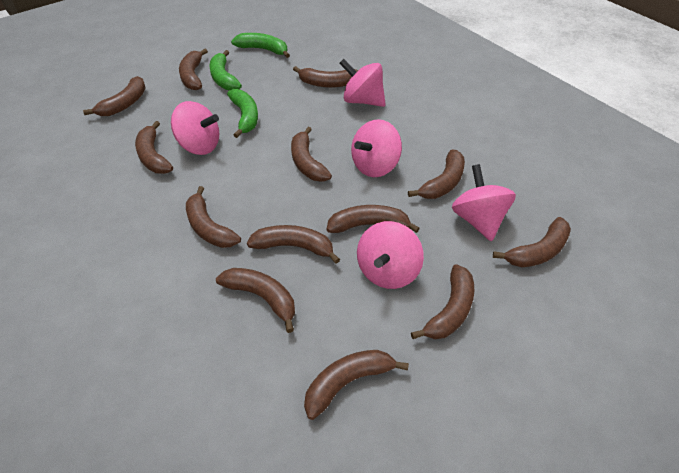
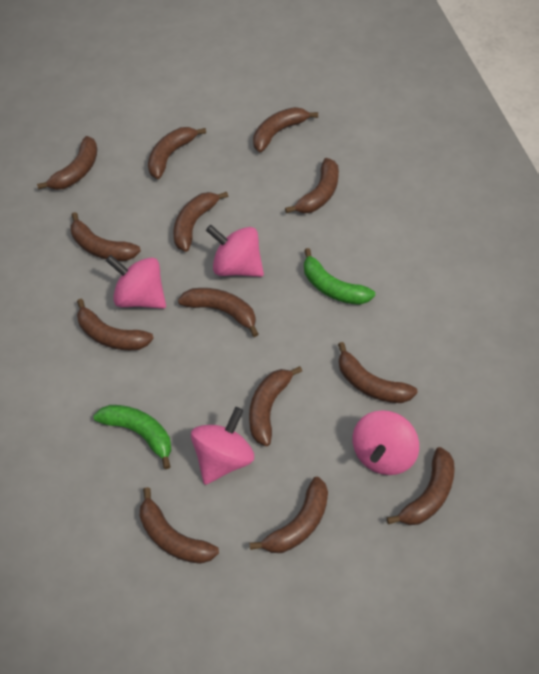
green banana: 3 -> 2
pink spinning top: 5 -> 4

